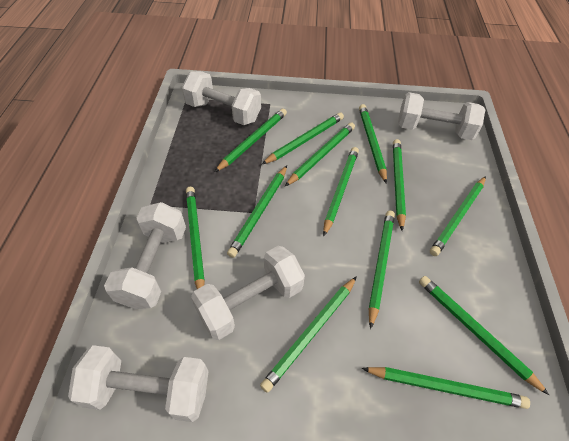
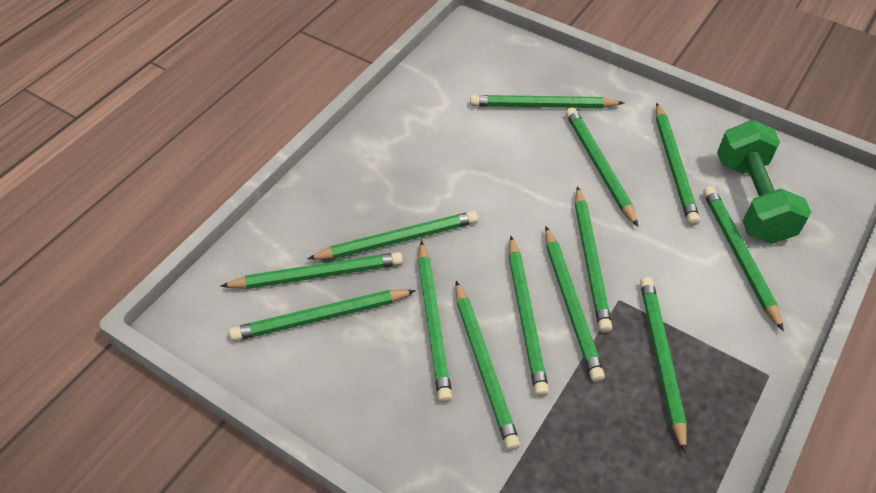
green dumbbell: 0 -> 1
white dumbbell: 5 -> 0

